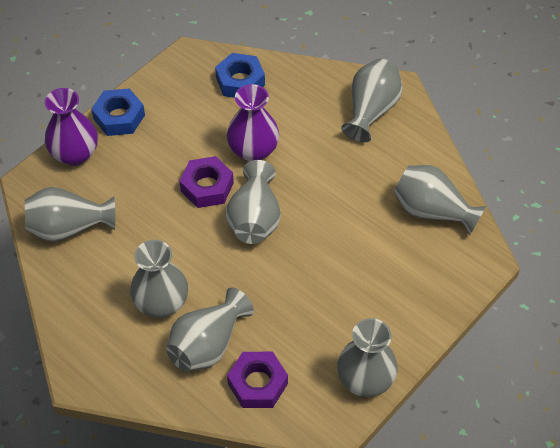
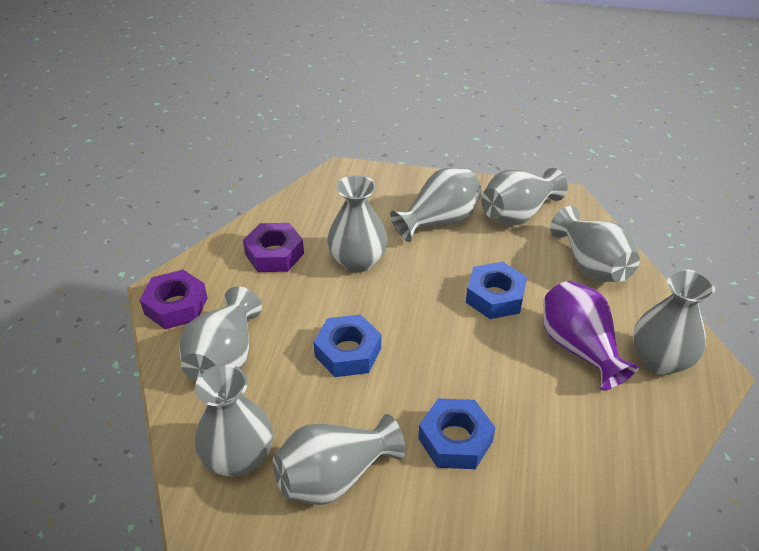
blue nut: 2 -> 3
grey vase: 7 -> 8
purple vase: 2 -> 1

